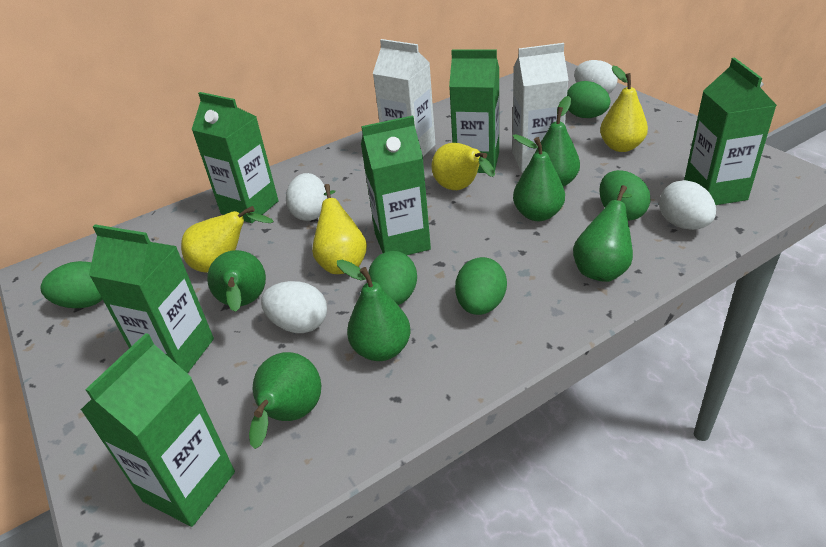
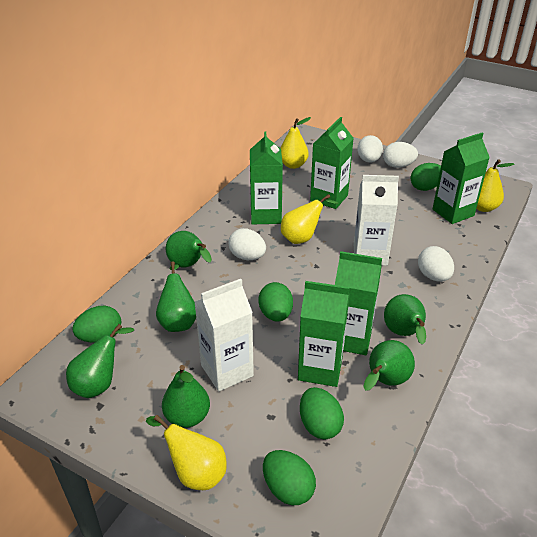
green carton: 6 -> 5

